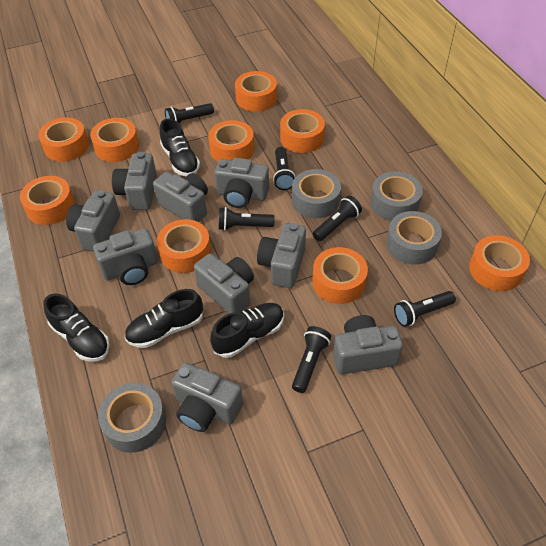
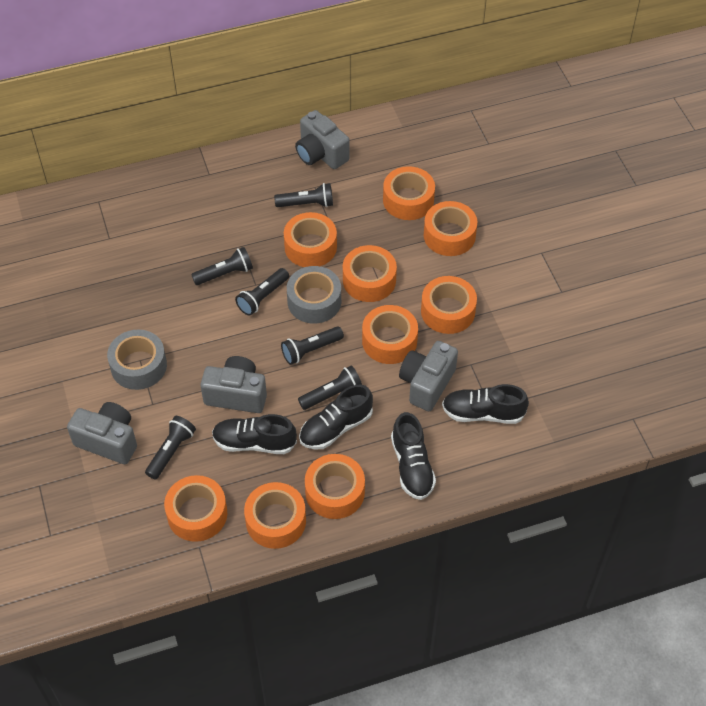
grey camera: 9 -> 4
grey tape: 4 -> 2

